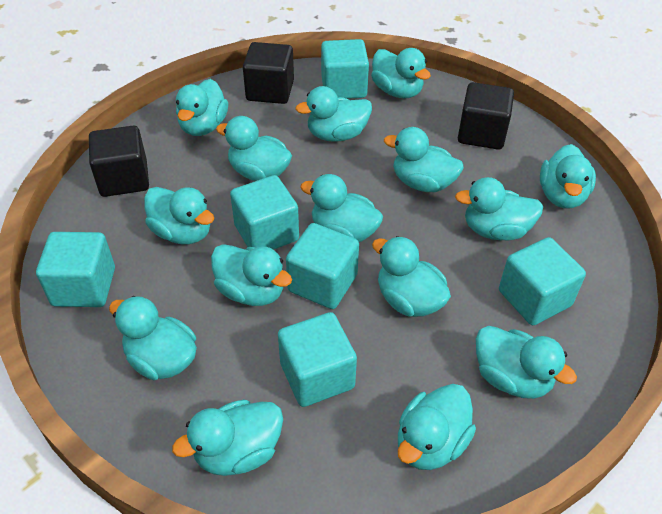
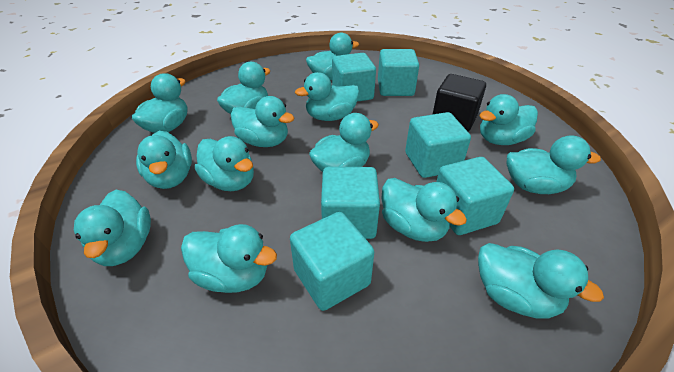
black cube: 3 -> 1
turquoise duck: 15 -> 14

